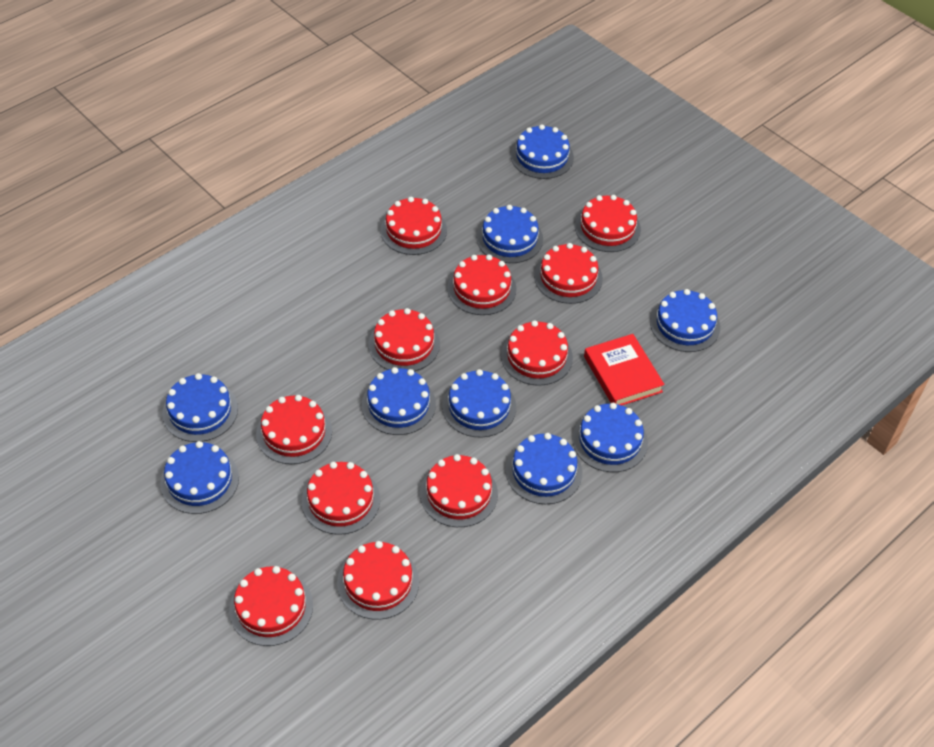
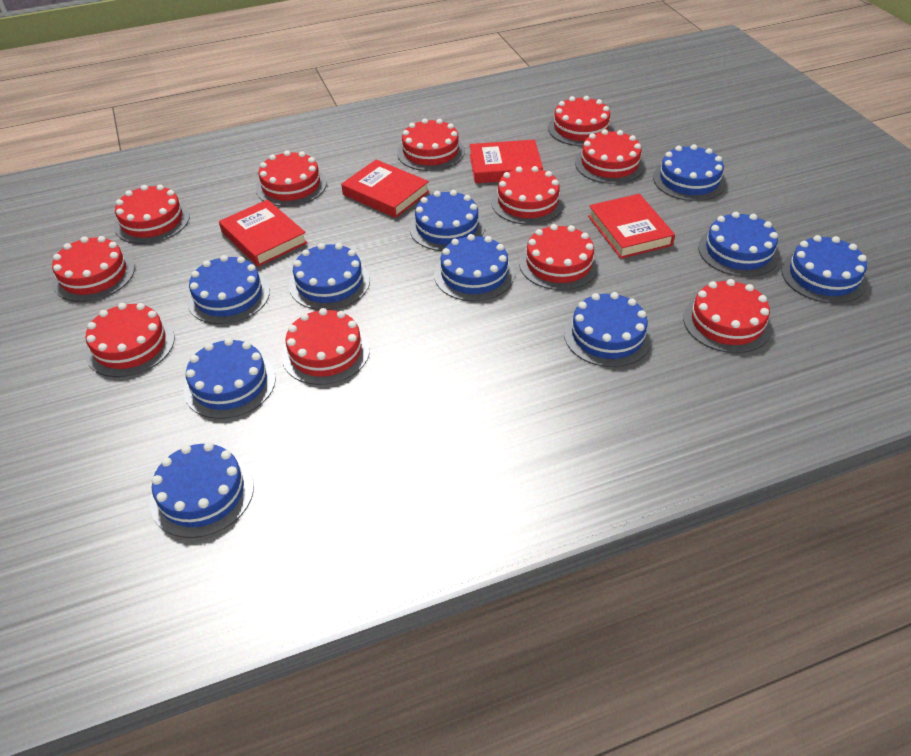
blue cake: 9 -> 10
red book: 1 -> 4

